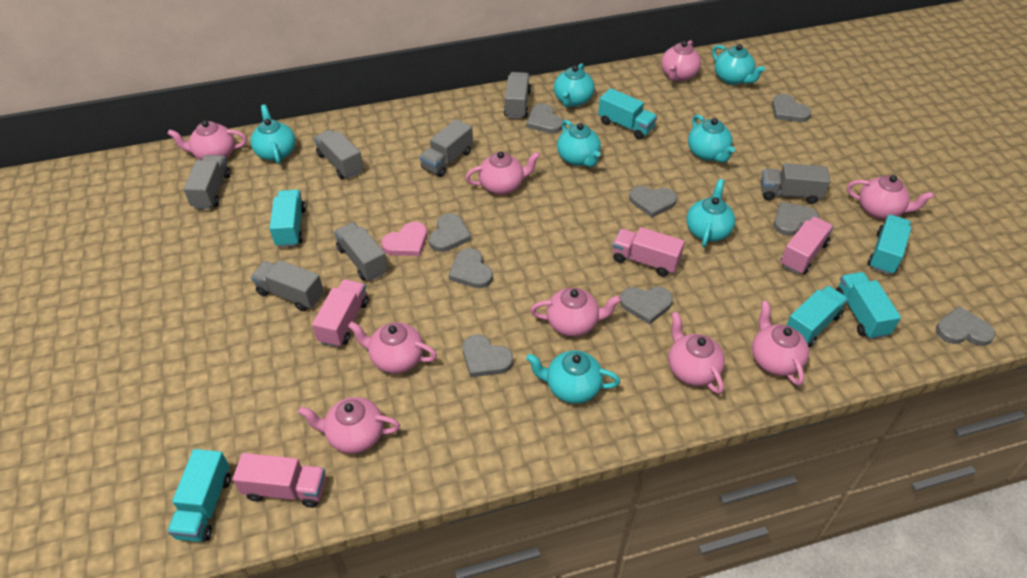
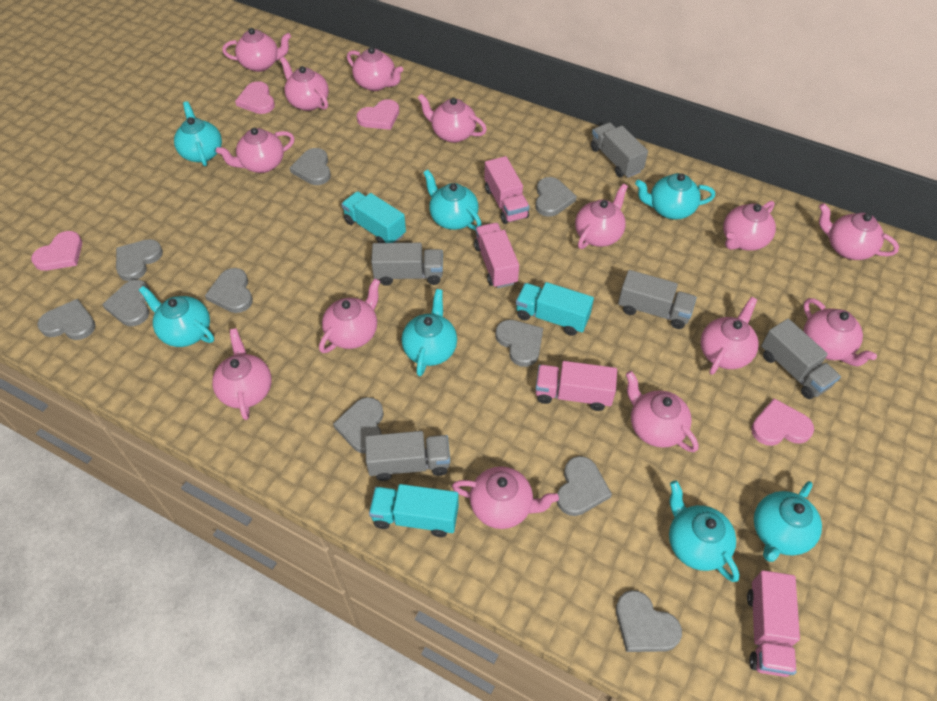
grey heart: 9 -> 10
grey truck: 7 -> 5
pink heart: 1 -> 4
pink teapot: 9 -> 14
turquoise truck: 6 -> 3

